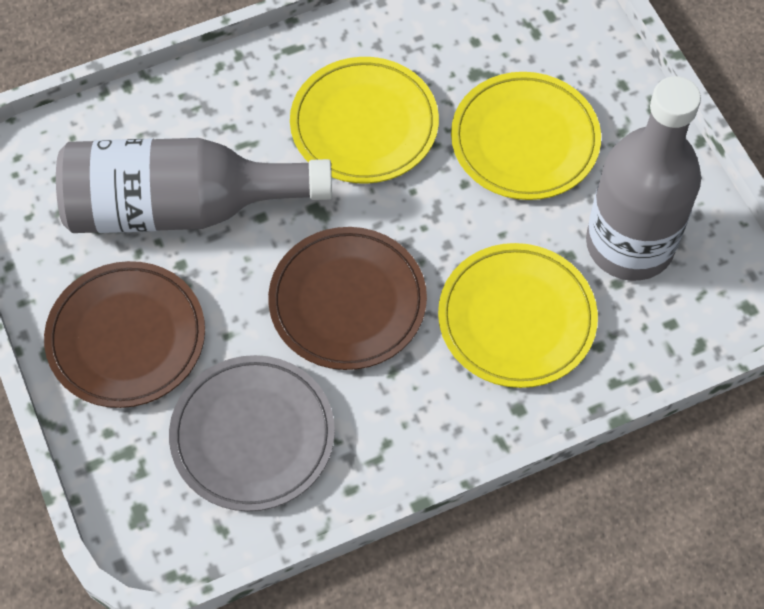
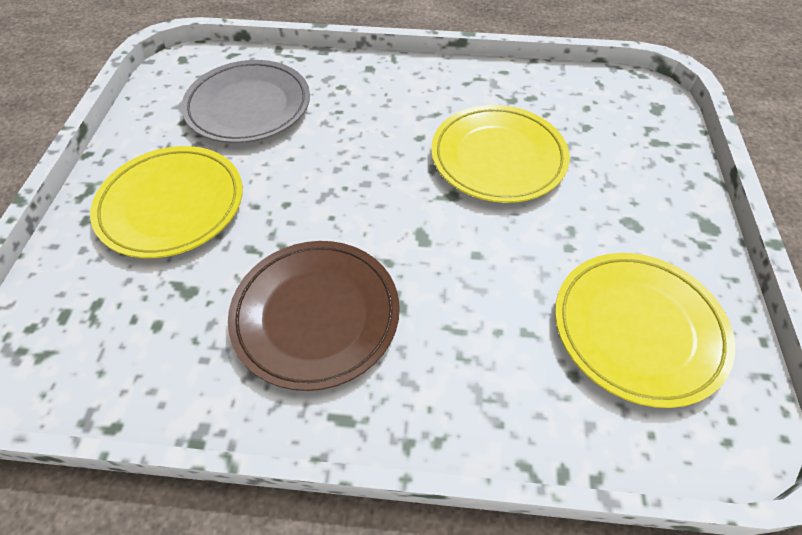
brown plate: 2 -> 1
grey bottle: 2 -> 0

